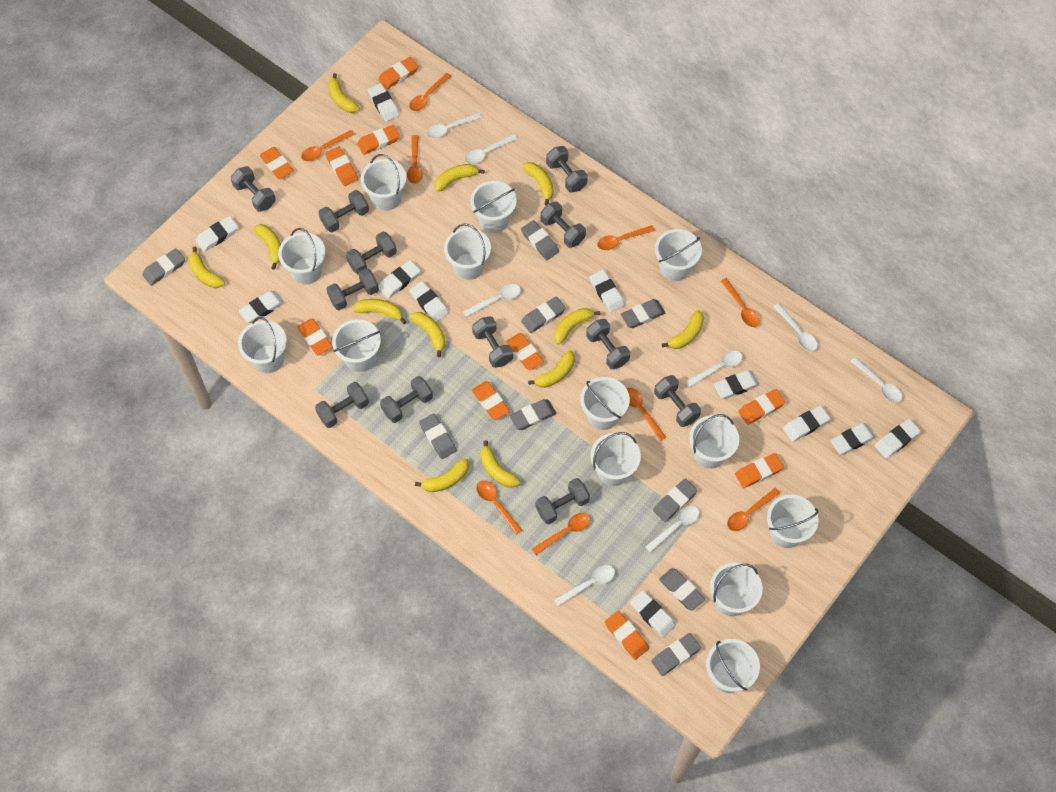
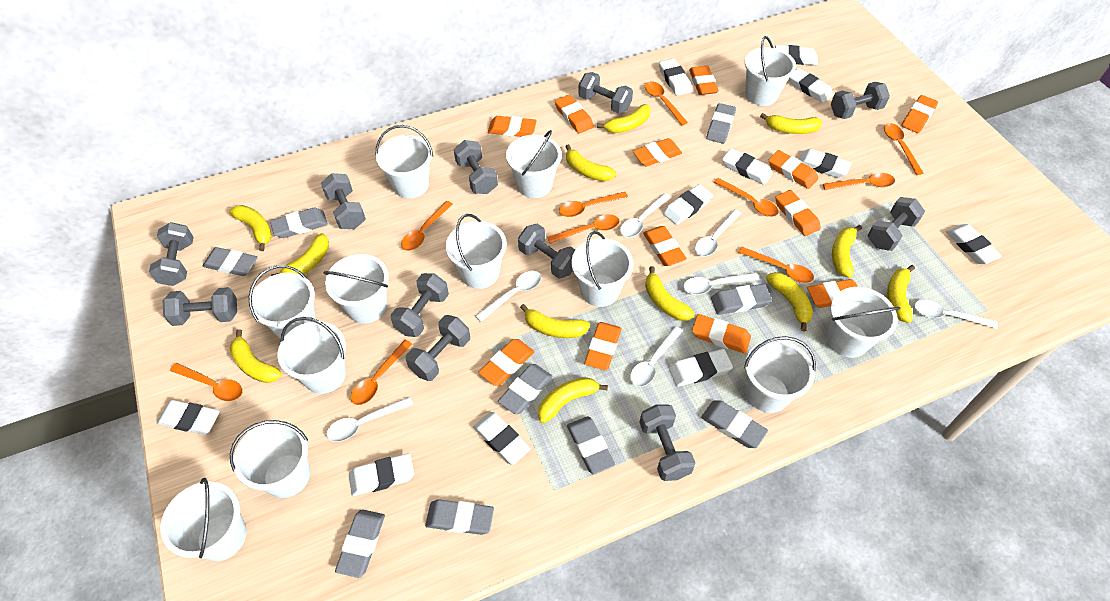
grey dumbbell: 12 -> 11
orange eraser: 10 -> 12
orange spoon: 9 -> 10
white bucket: 13 -> 12
white spoon: 8 -> 7

